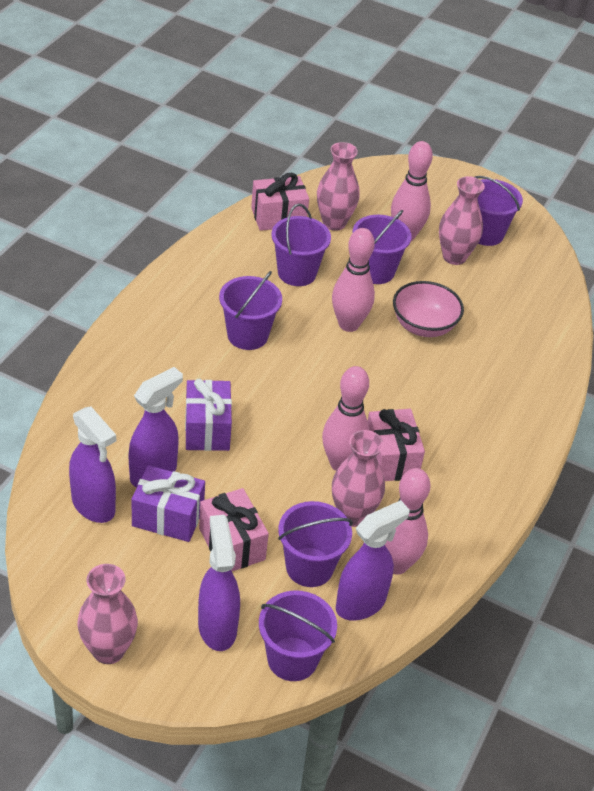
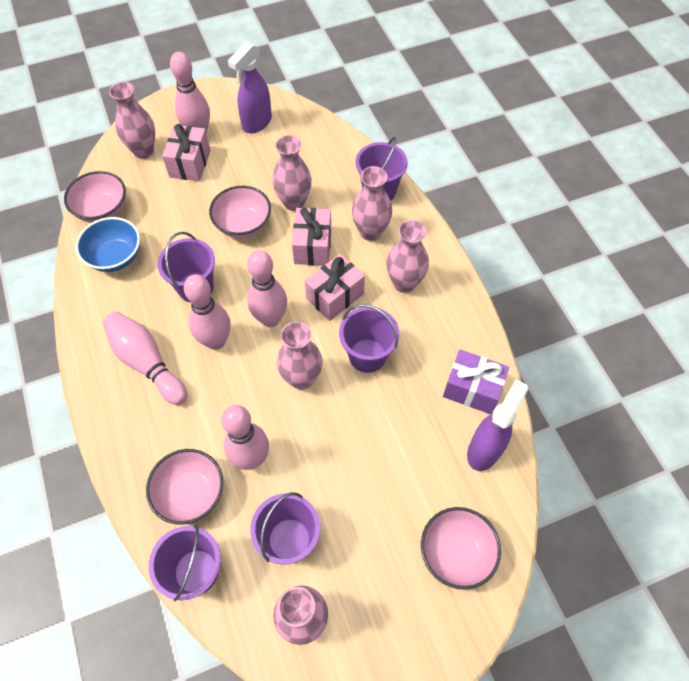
blue bowl: 0 -> 1
pink bowl: 1 -> 4
pink bowling pin: 4 -> 5
pink vase: 4 -> 6
purple bucket: 6 -> 5
purple gift: 2 -> 1
purple spray bottle: 4 -> 2

